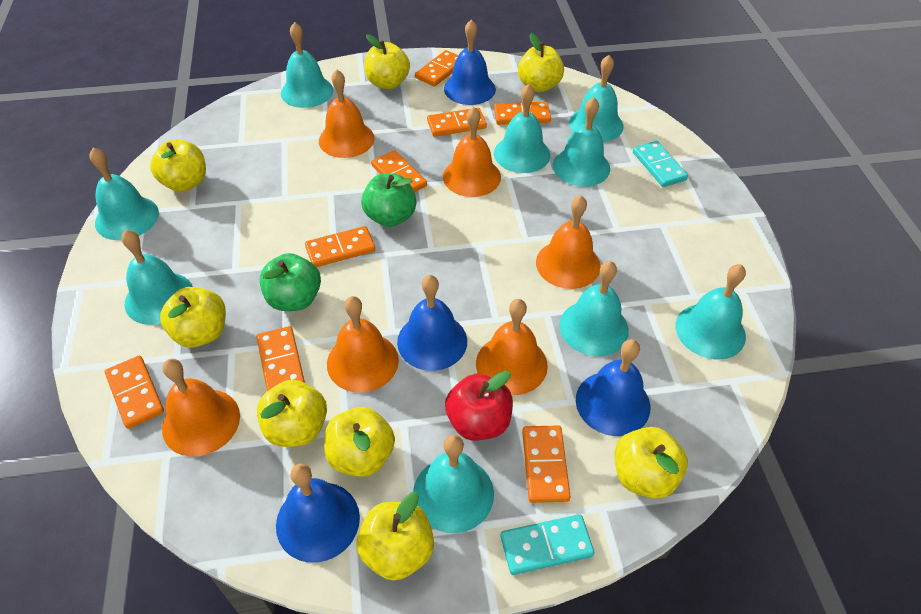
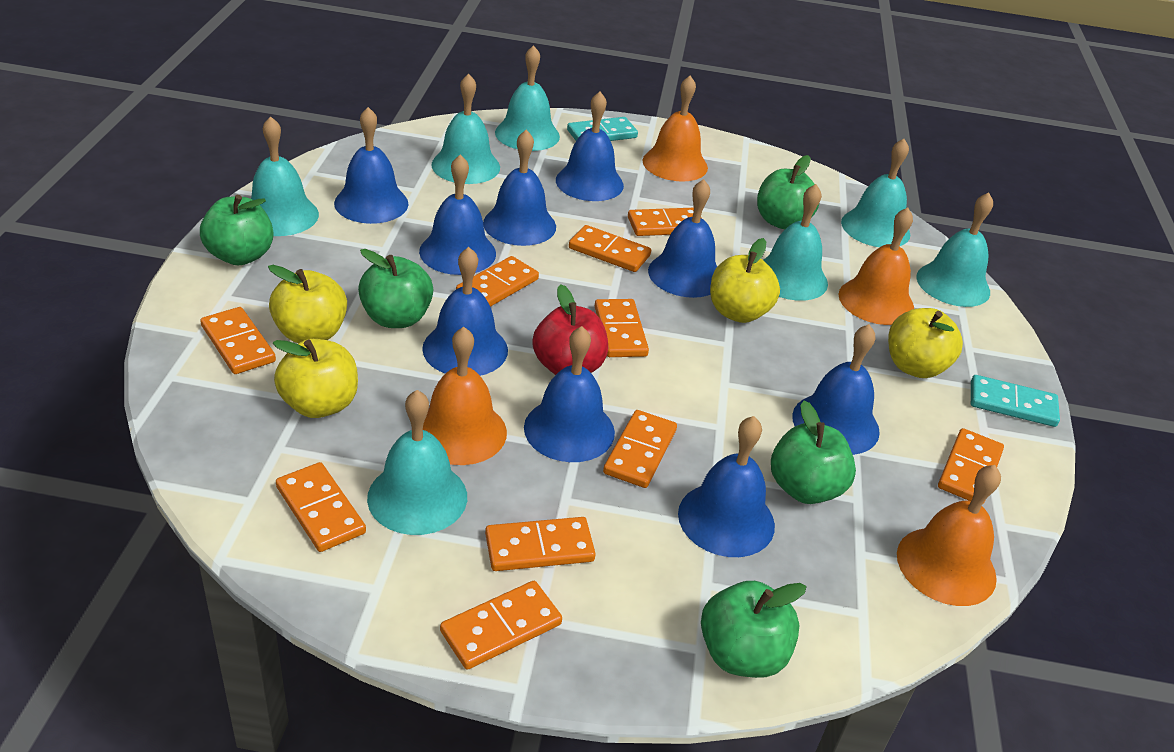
blue bell: 4 -> 9
green apple: 2 -> 5
orange bell: 6 -> 4
orange domino: 8 -> 10
turquoise bell: 9 -> 7
yellow apple: 8 -> 4

